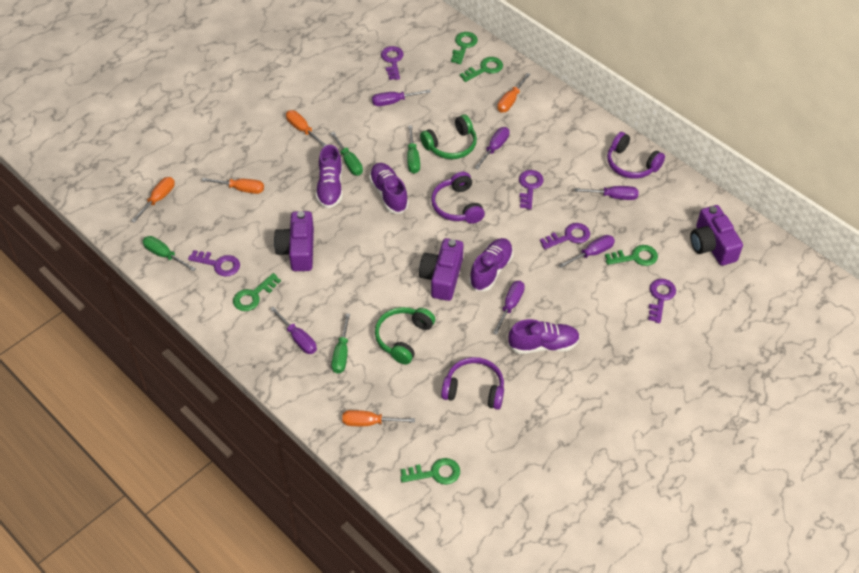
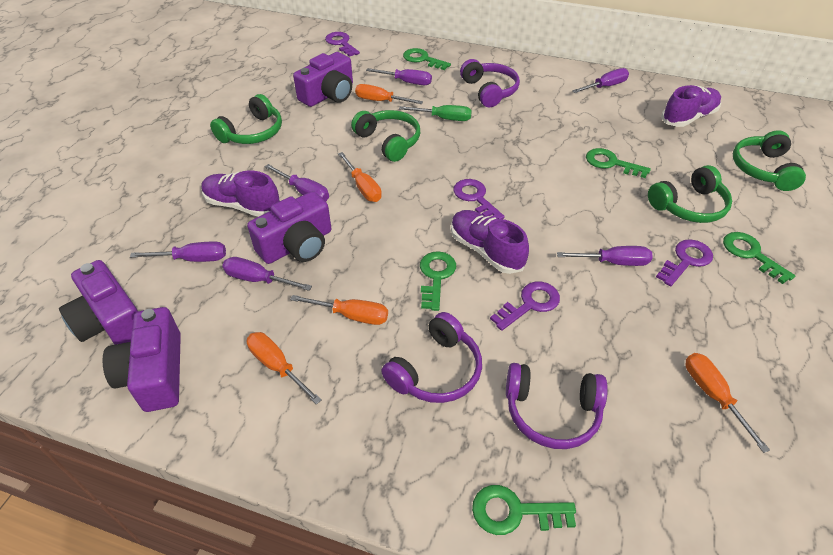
green headphones: 2 -> 4
green screwdriver: 4 -> 1
purple camera: 3 -> 4
purple key: 5 -> 4
purple shoe: 4 -> 3

